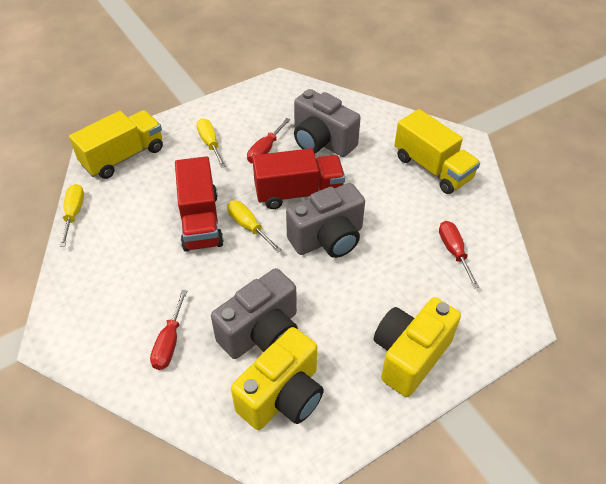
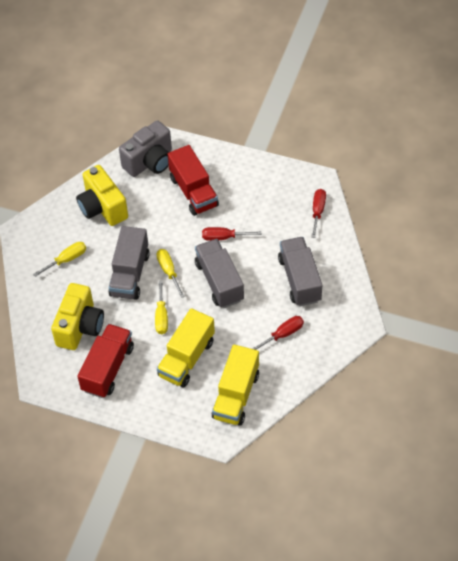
grey camera: 3 -> 1
grey truck: 0 -> 3

